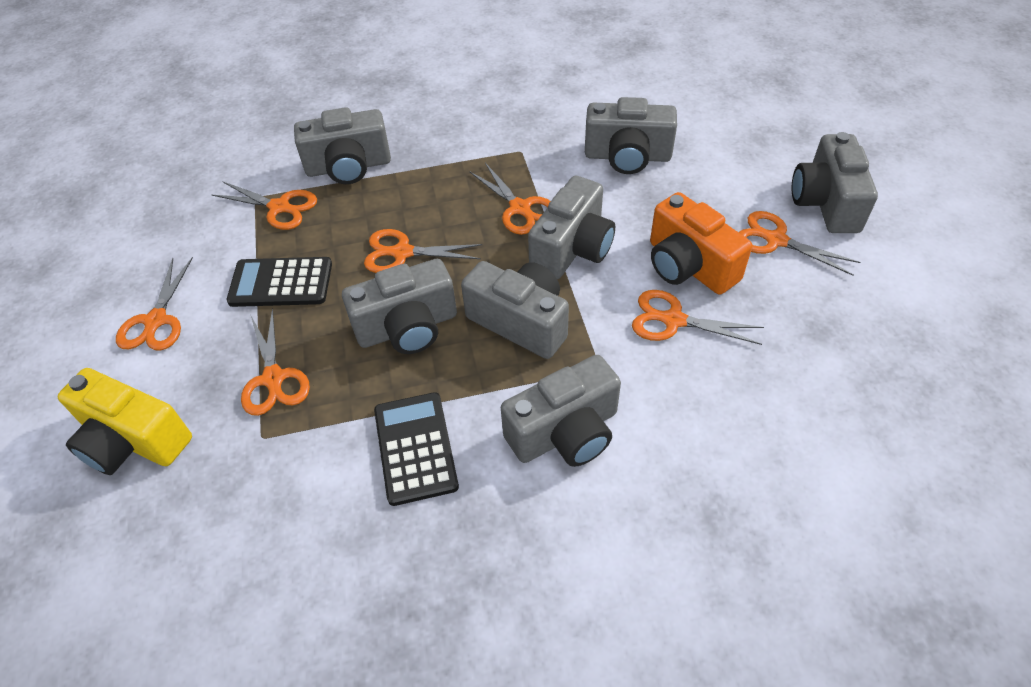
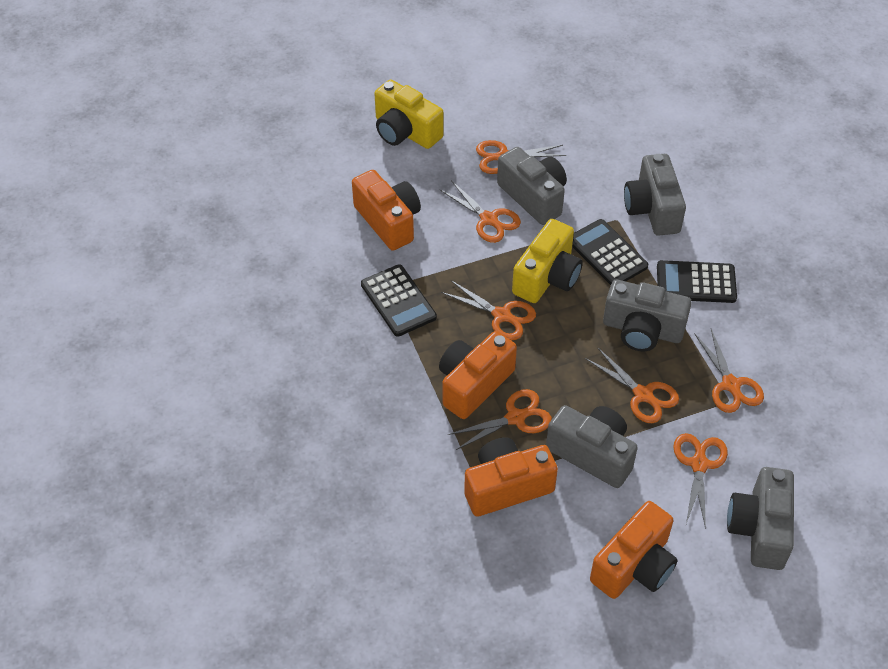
black calculator: 2 -> 3
grey camera: 7 -> 5
orange camera: 1 -> 4
yellow camera: 1 -> 2

